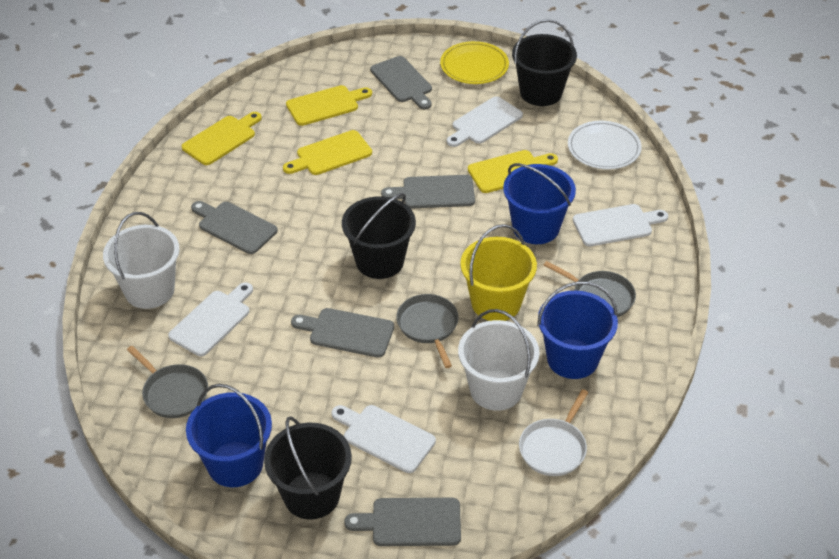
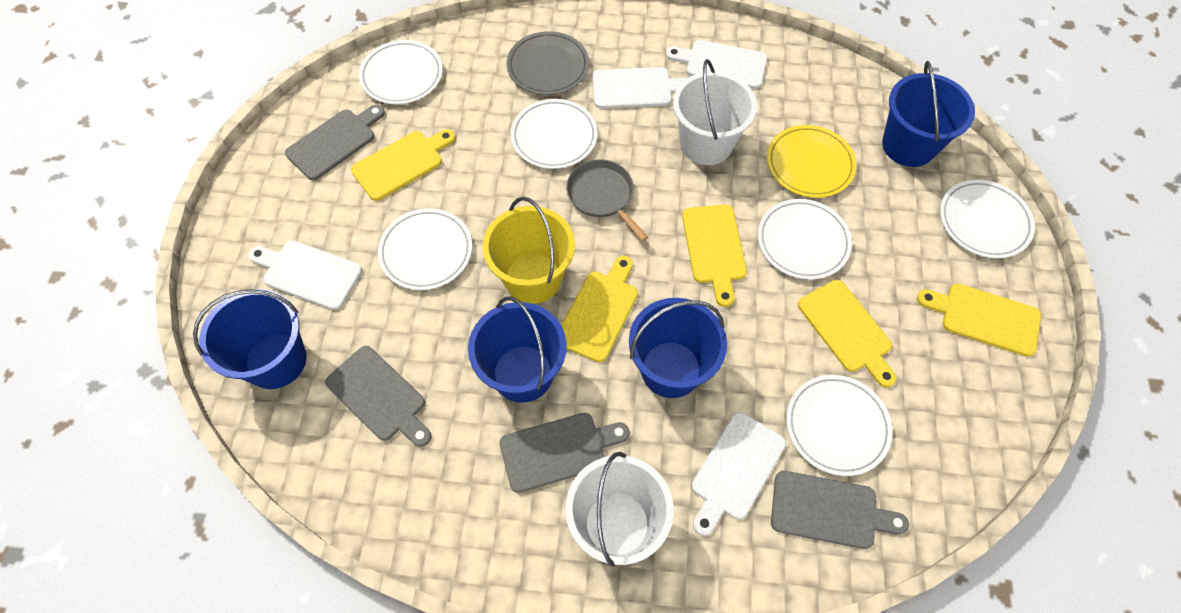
black bucket: 3 -> 0
blue bucket: 3 -> 4
grey cutting board: 5 -> 4
grey pan: 3 -> 1
grey plate: 0 -> 1
white pan: 1 -> 0
white plate: 1 -> 6
yellow cutting board: 4 -> 5

